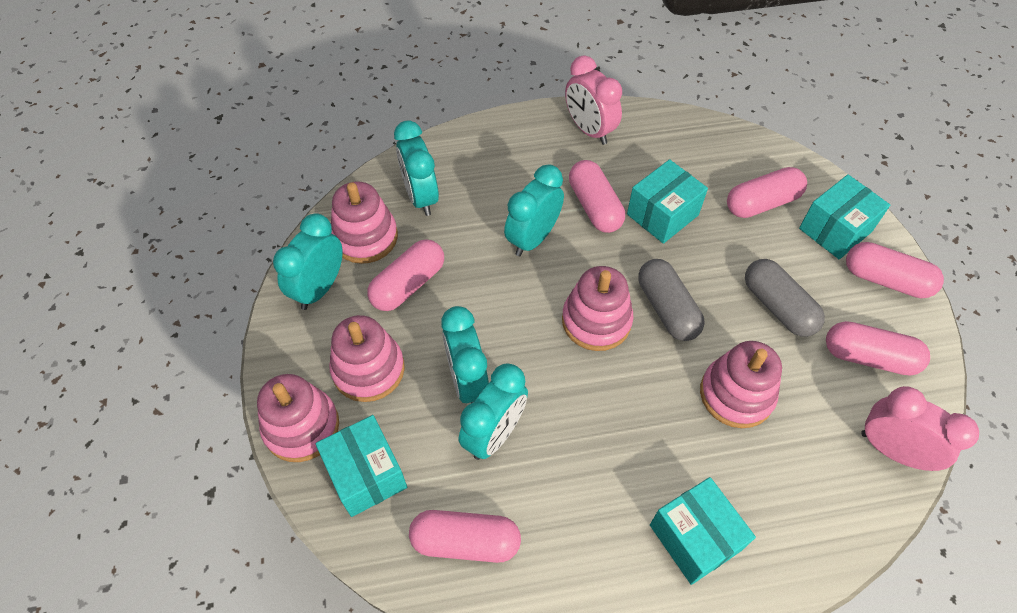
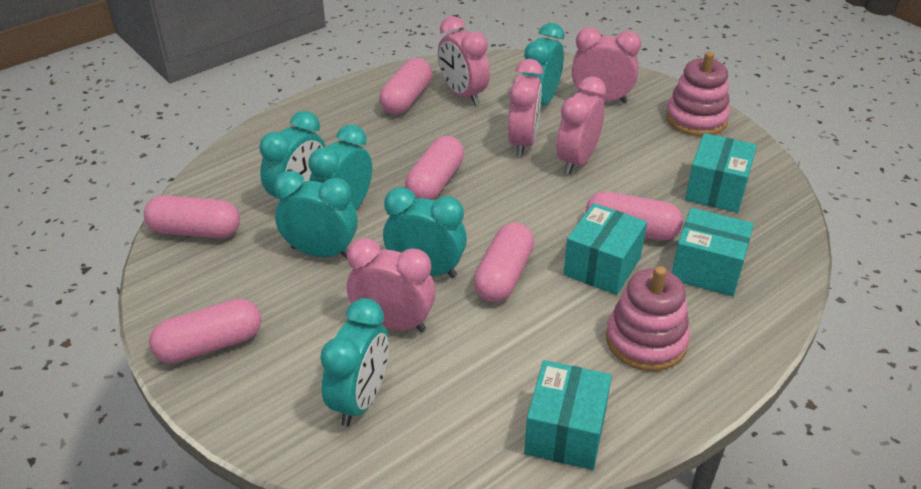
grey capsule: 2 -> 0
pink clock: 2 -> 5
pink stacking toy: 5 -> 2
turquoise clock: 5 -> 6

